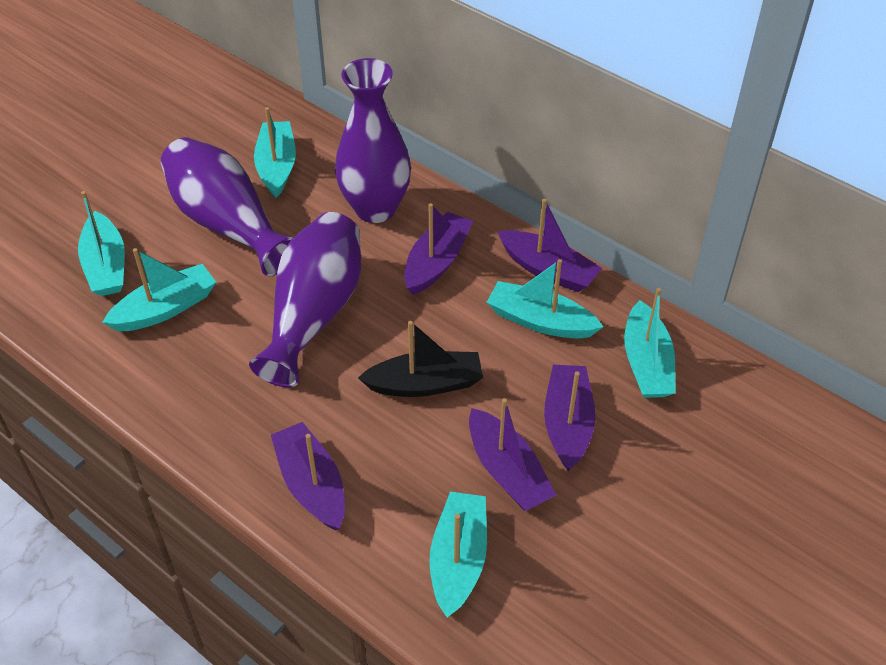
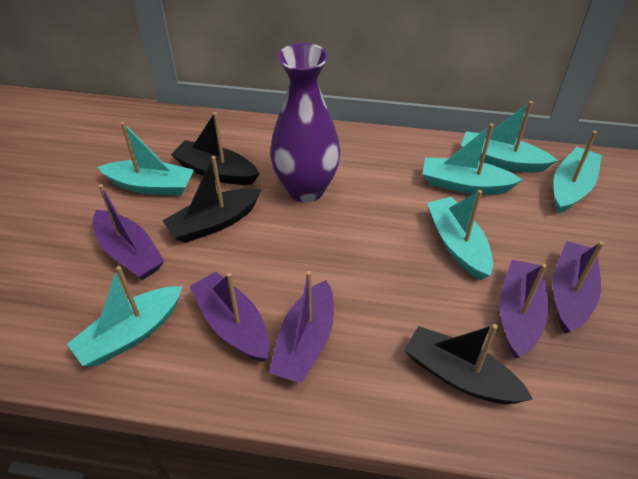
black boat: 1 -> 3
purple vase: 3 -> 1

